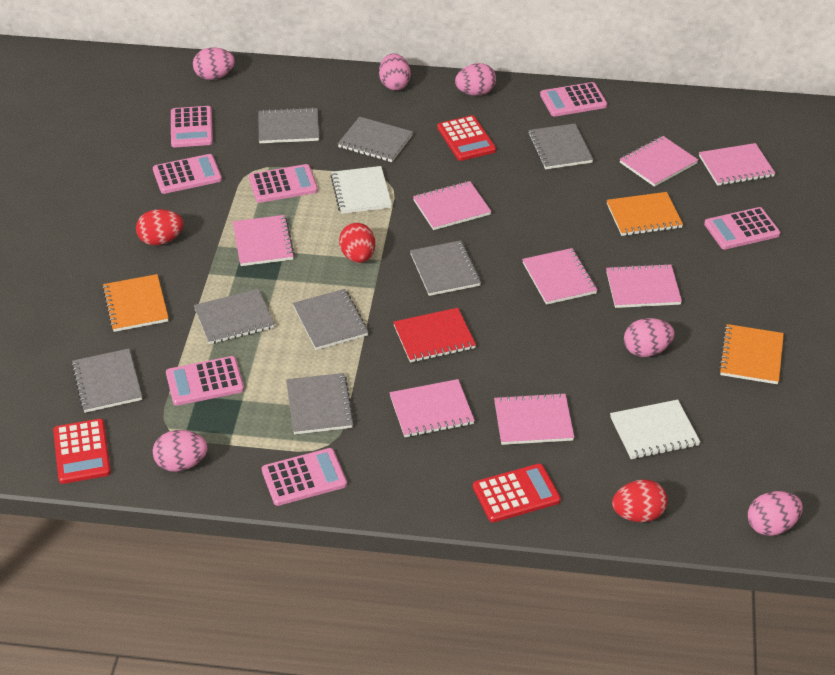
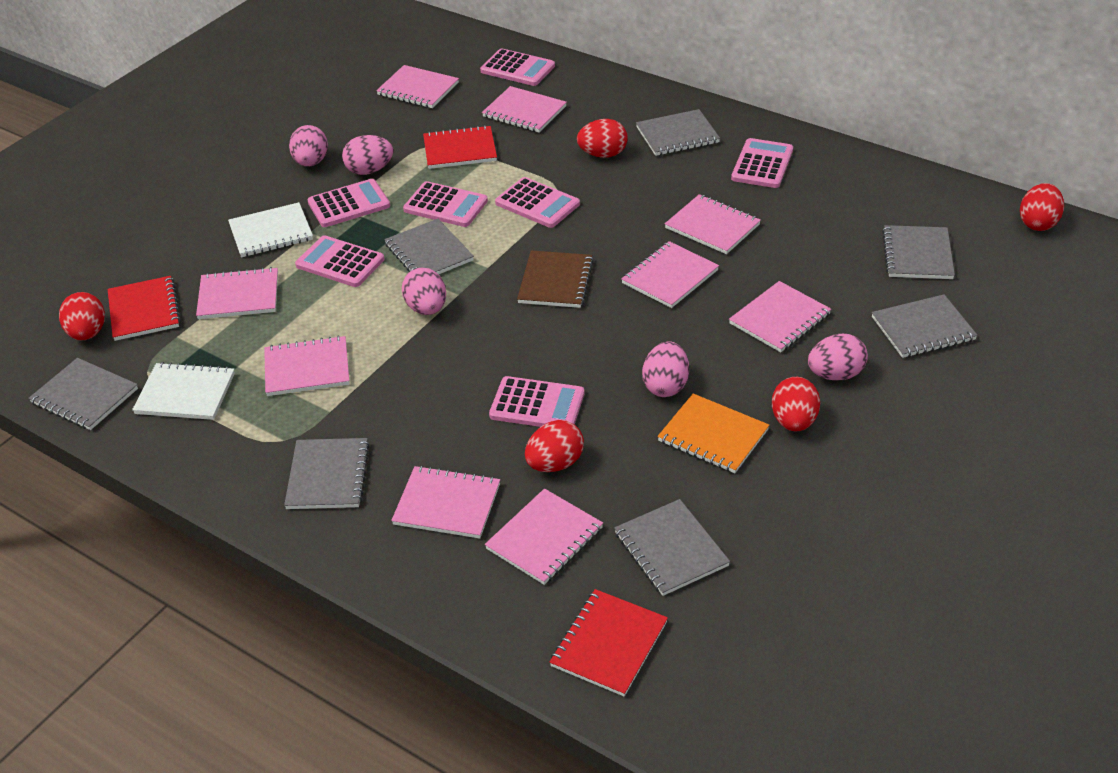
brown notebook: 0 -> 1
grey notebook: 8 -> 7
orange notebook: 3 -> 1
pink egg: 6 -> 5
pink notebook: 8 -> 9
red calculator: 3 -> 0
red egg: 3 -> 5
red notebook: 1 -> 3

